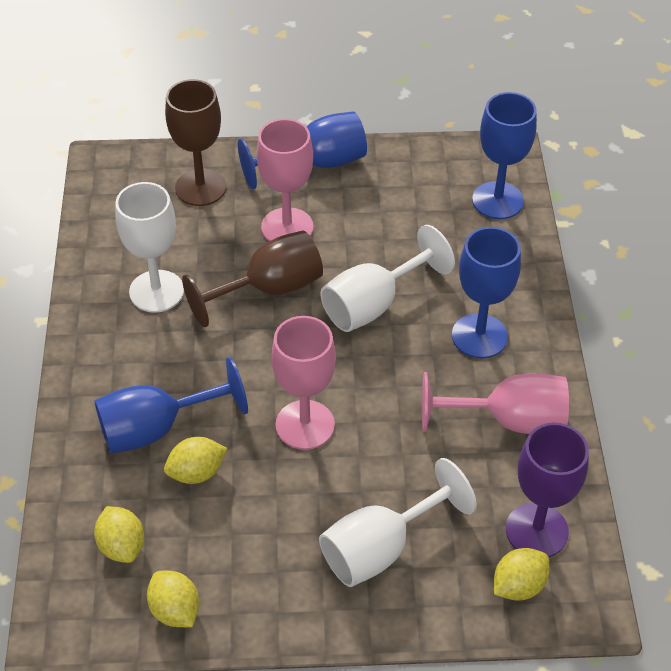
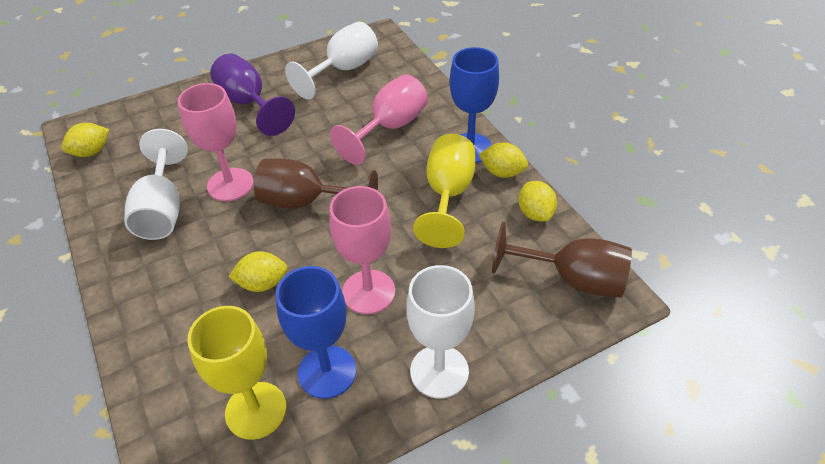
blue goblet: 4 -> 2
yellow goblet: 0 -> 2

